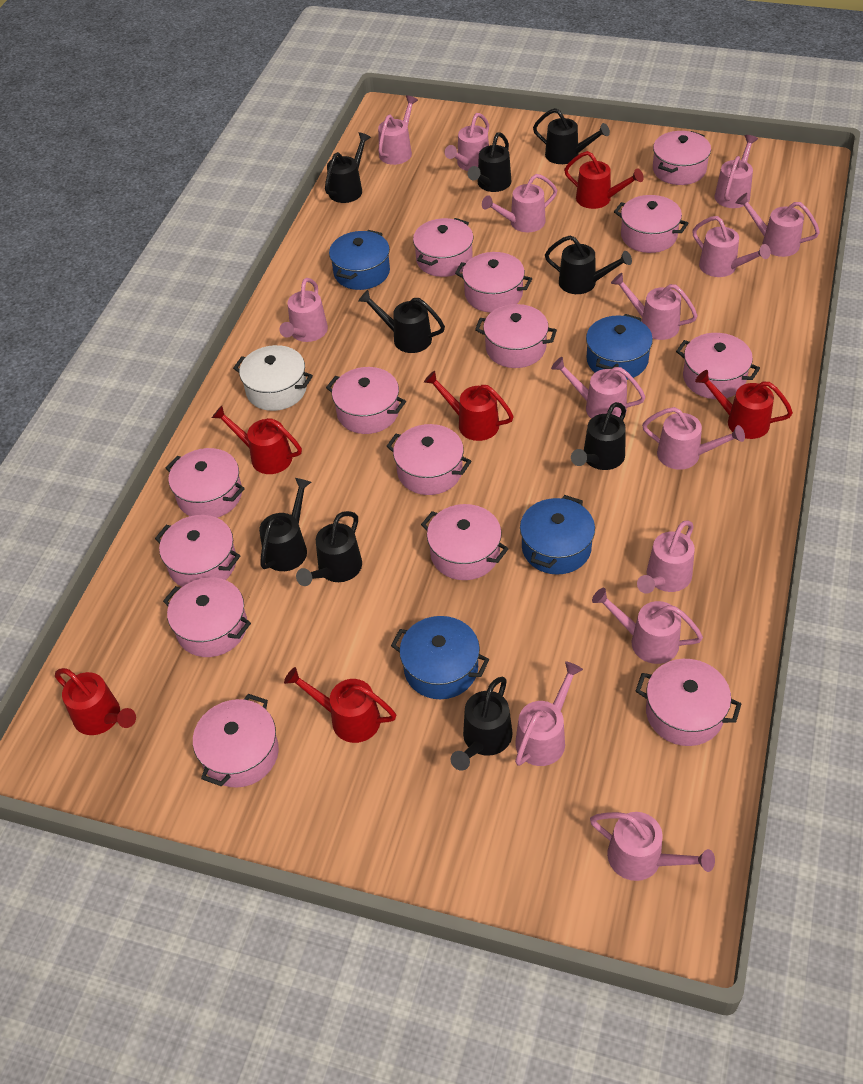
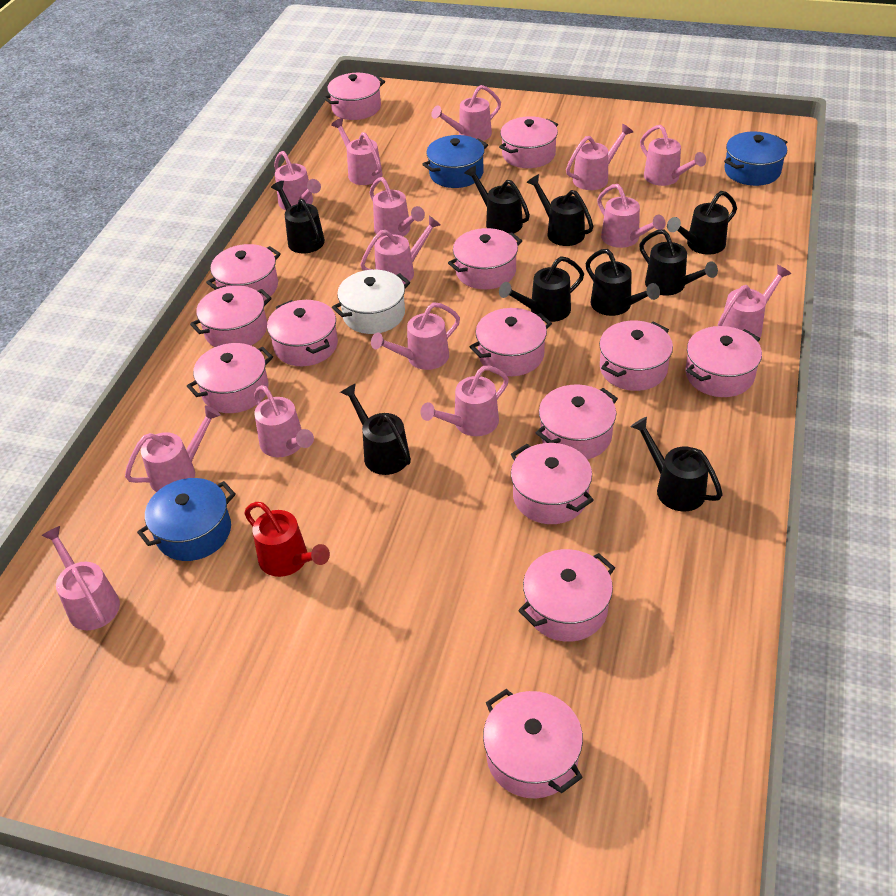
blue pot: 4 -> 3
red watering can: 6 -> 1

